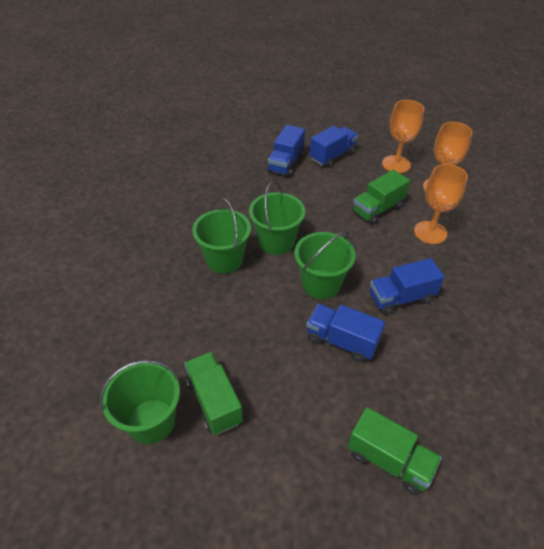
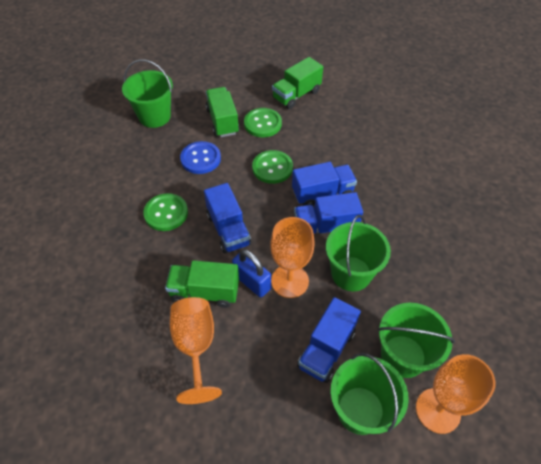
blue button: 0 -> 1
blue padlock: 0 -> 1
green button: 0 -> 3

